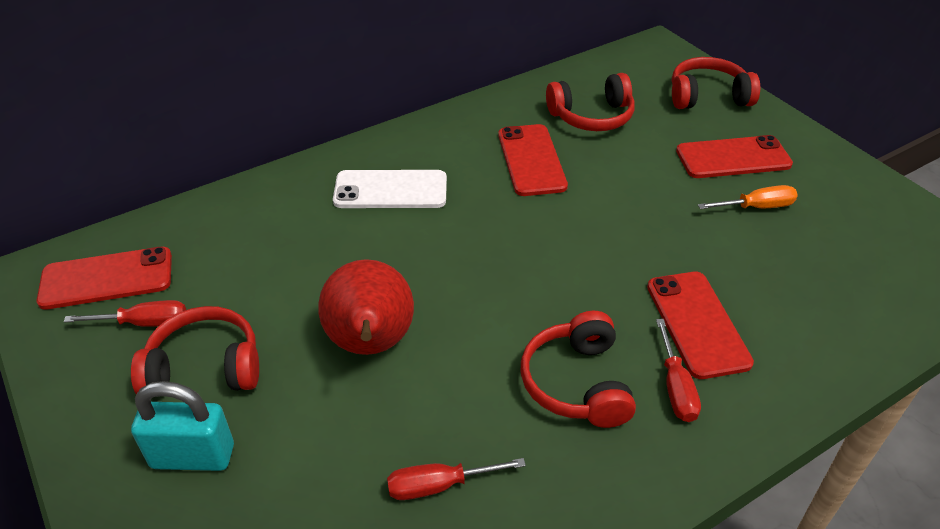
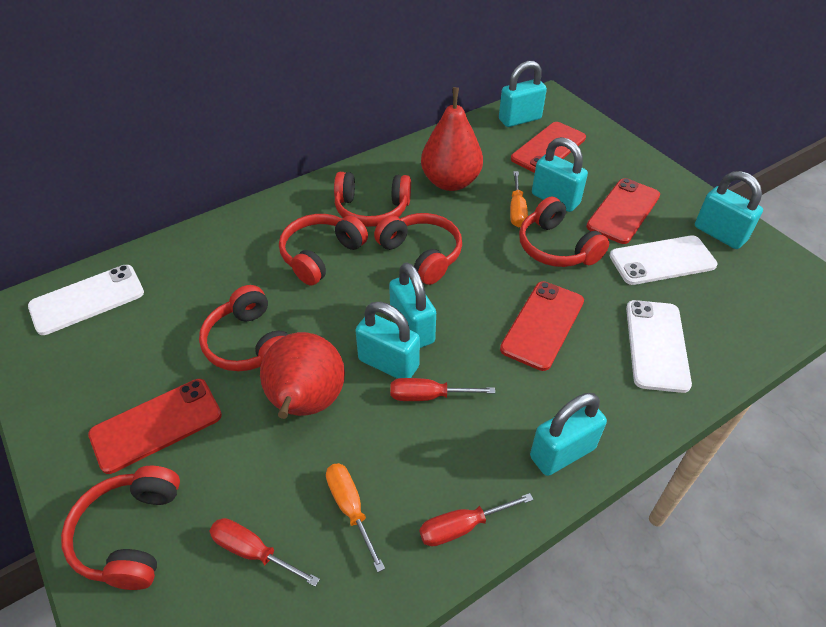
orange screwdriver: 1 -> 2
red headphones: 4 -> 6
red pear: 1 -> 2
turquoise padlock: 1 -> 6
white phone: 1 -> 3

